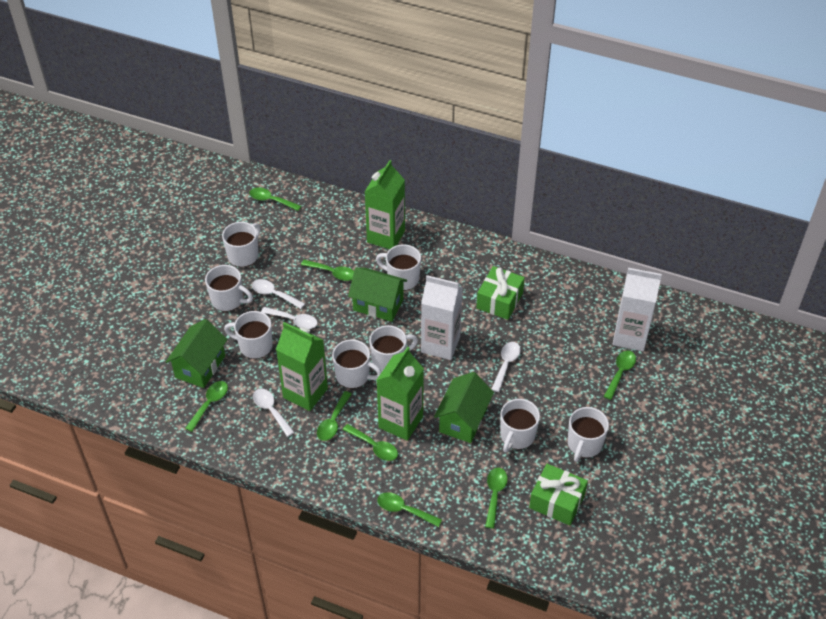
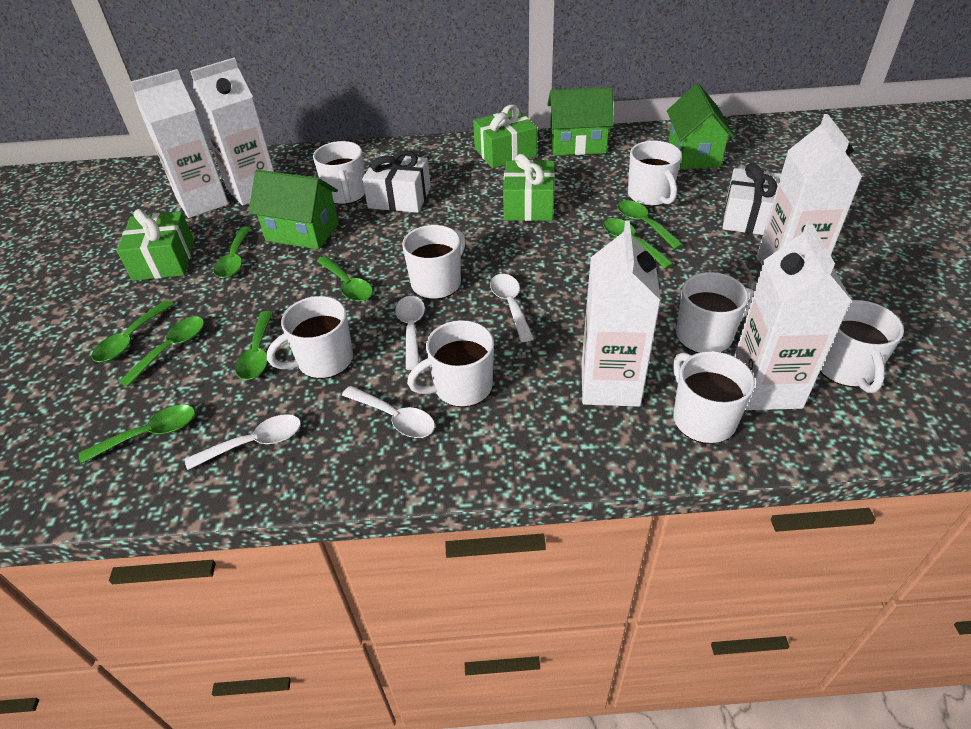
green carton: 3 -> 0
green gift: 2 -> 3
white carton: 2 -> 5
white gift: 0 -> 2

